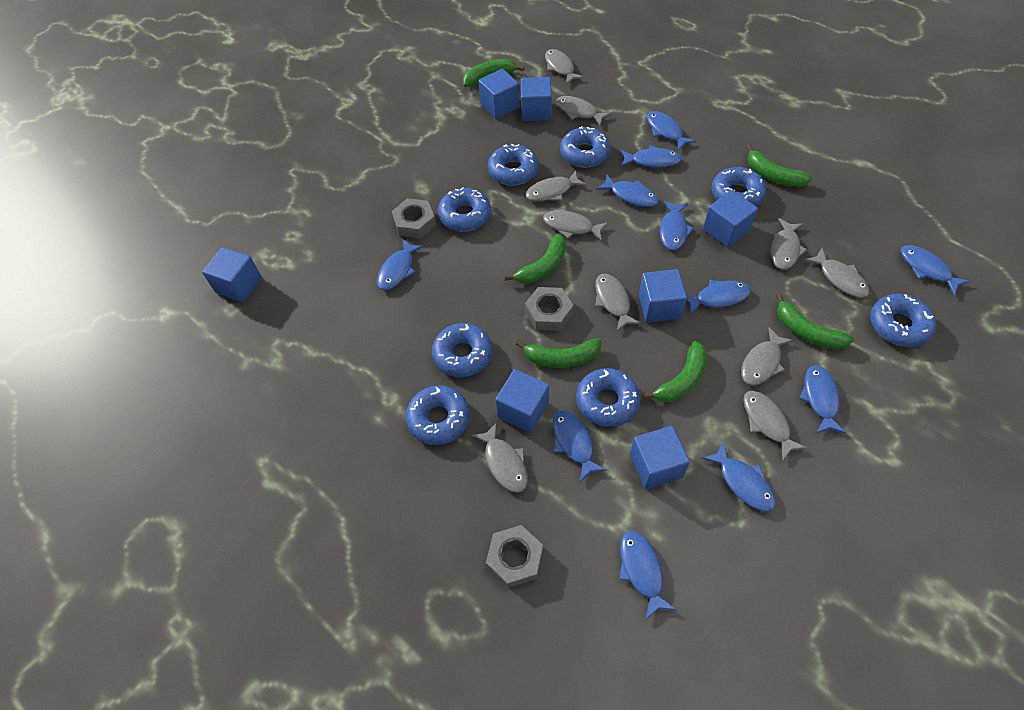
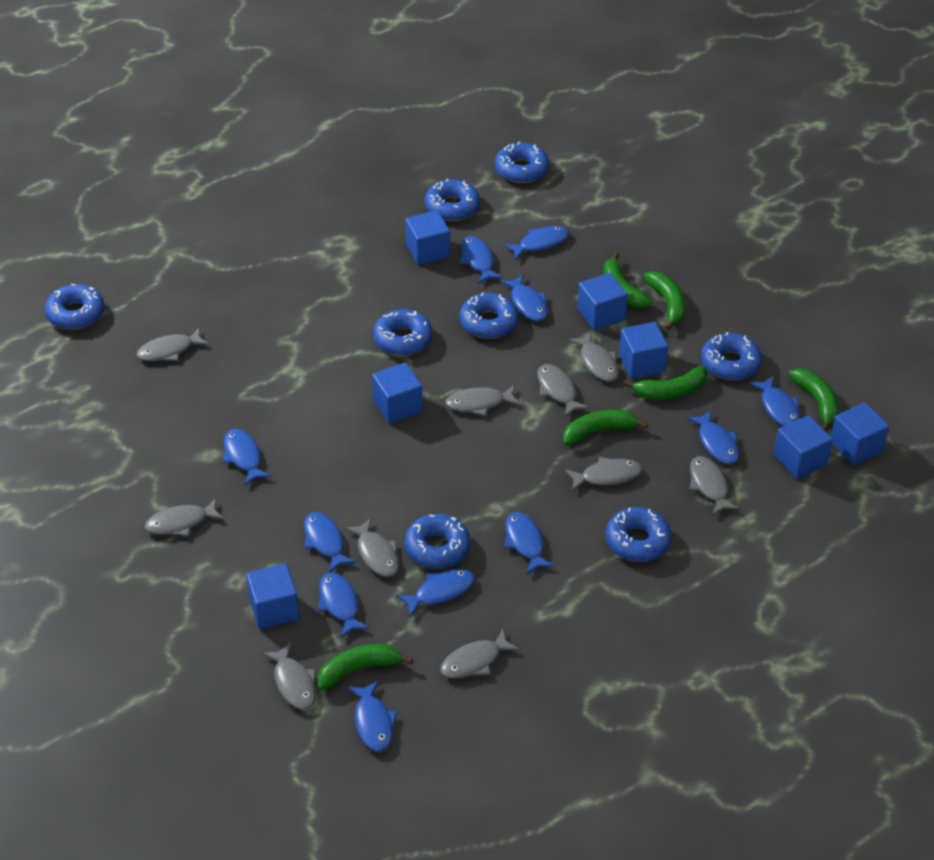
grey nut: 3 -> 0

